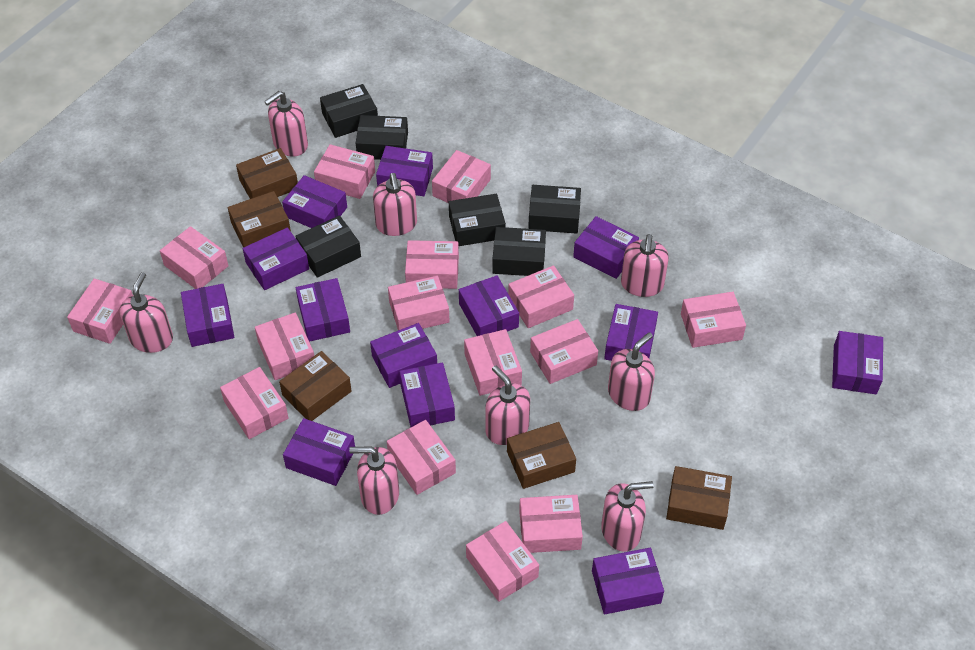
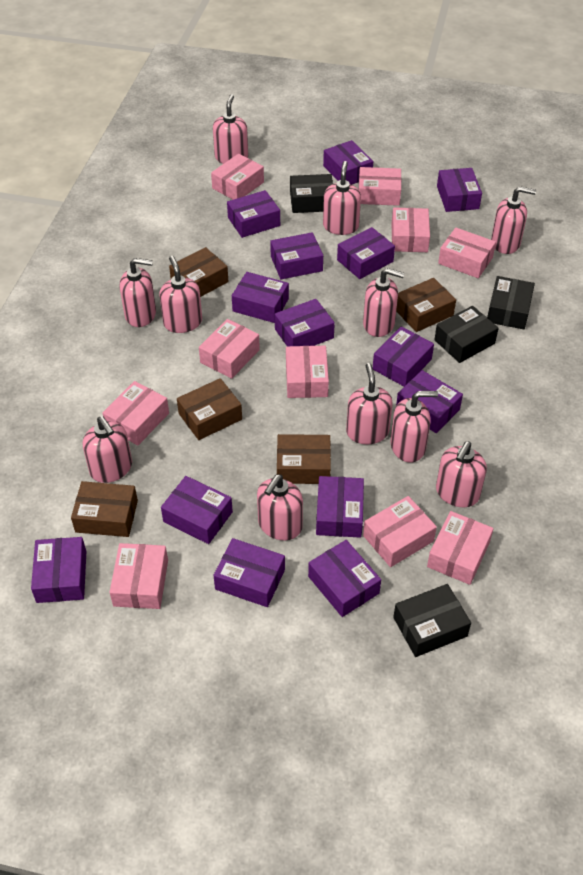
black box: 6 -> 4
pink box: 15 -> 10
pink soap dispenser: 8 -> 11
purple box: 13 -> 14

